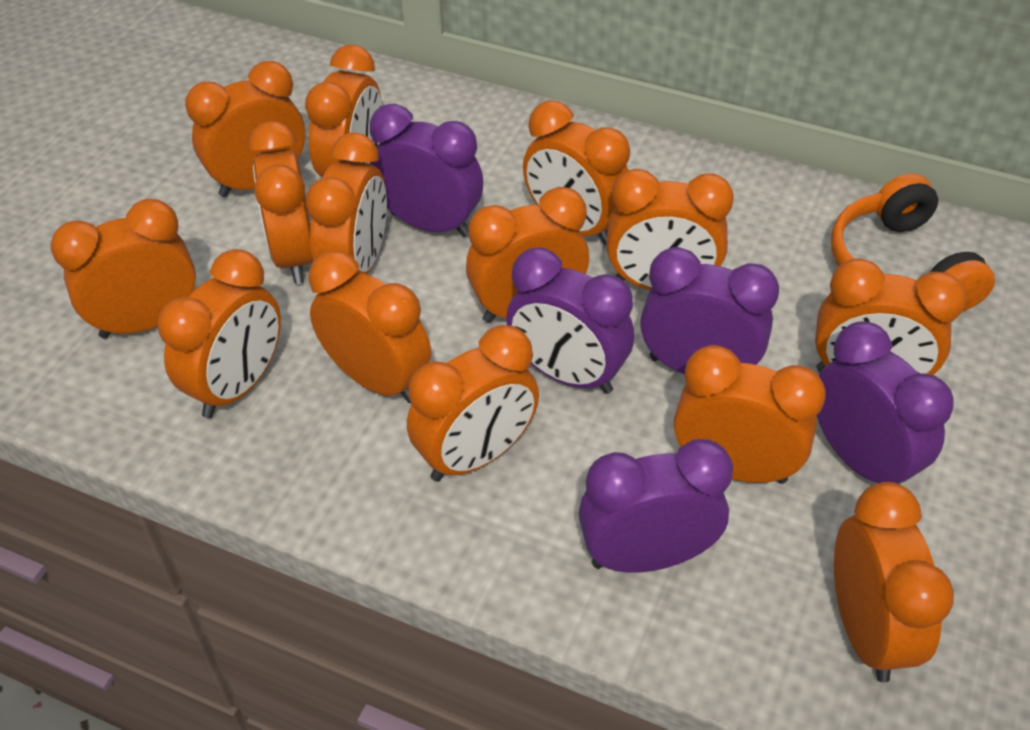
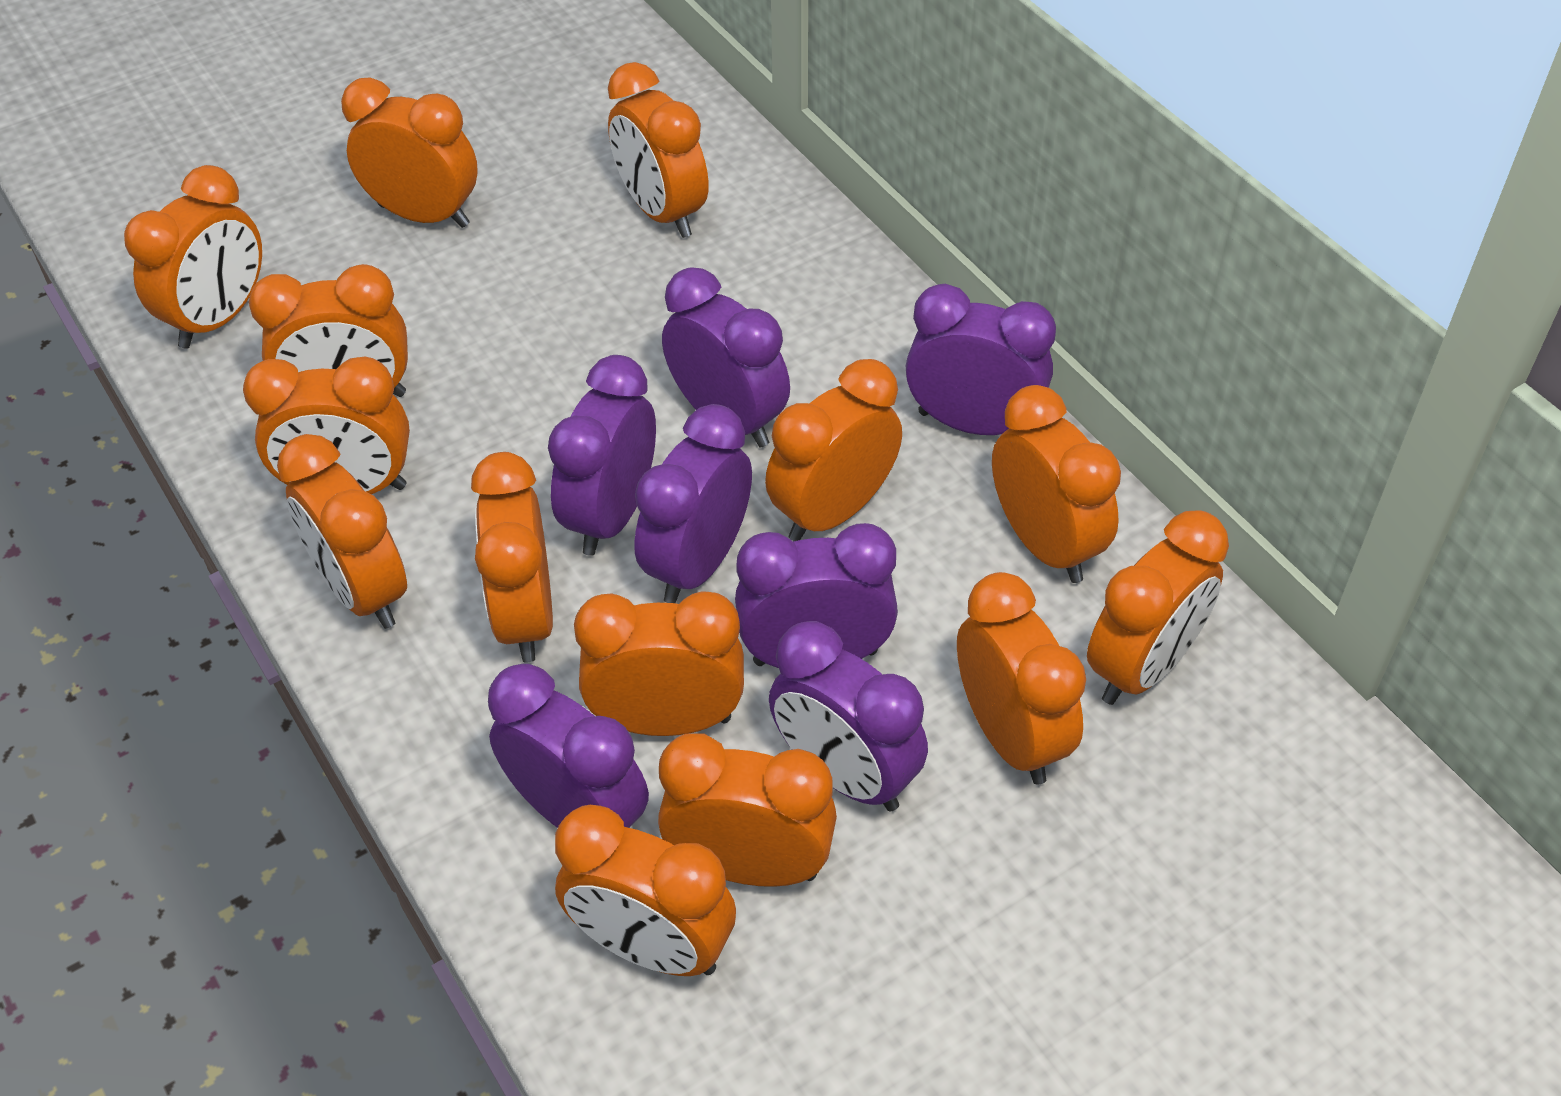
orange headphones: 1 -> 0
purple clock: 5 -> 7

